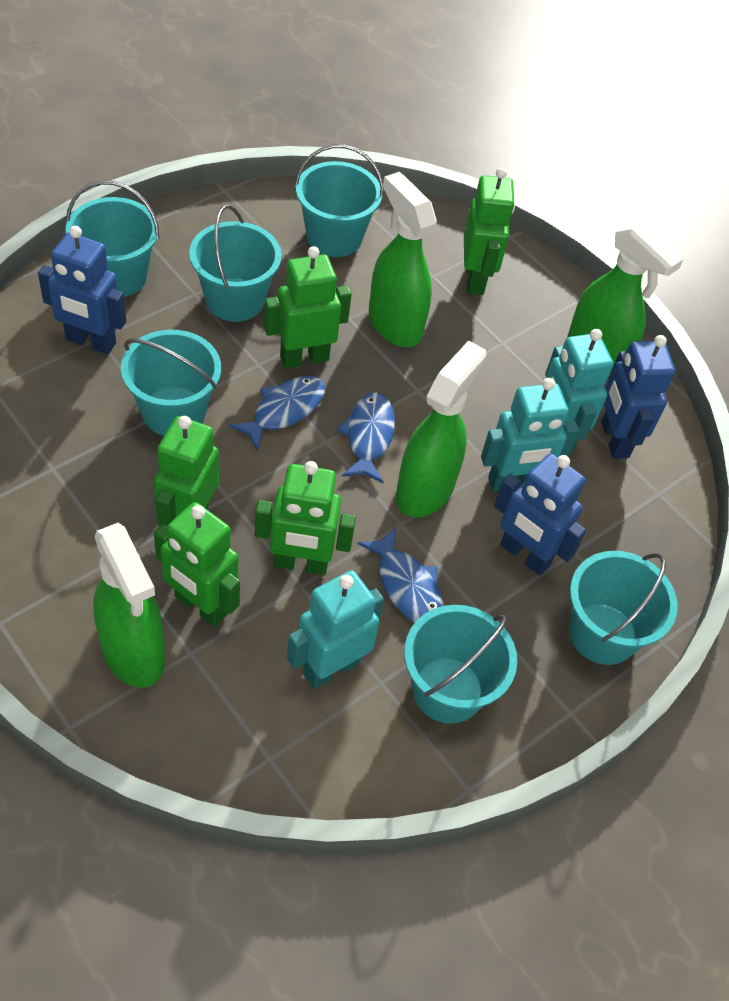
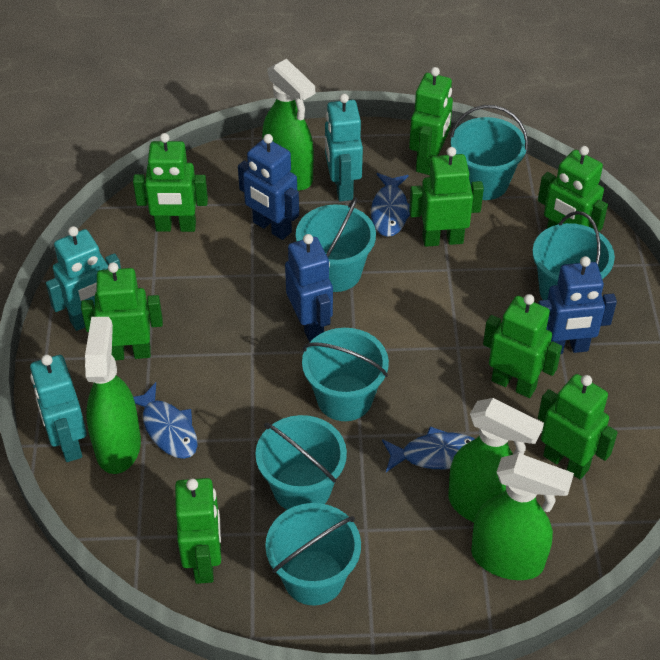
green robot: 5 -> 8

